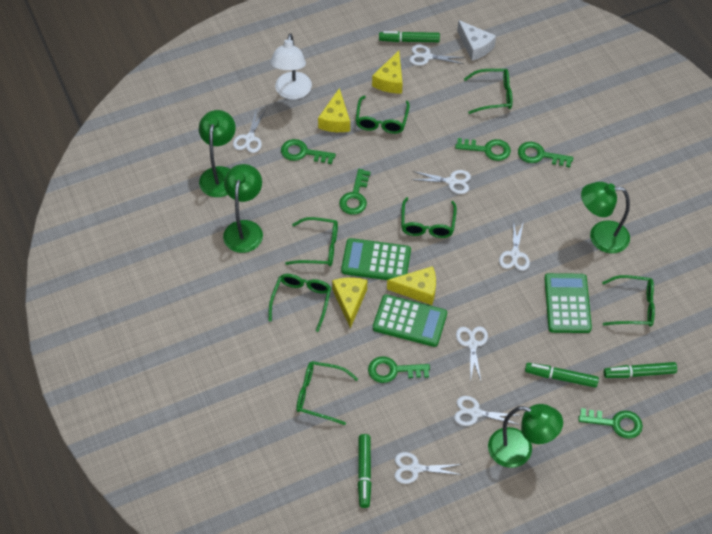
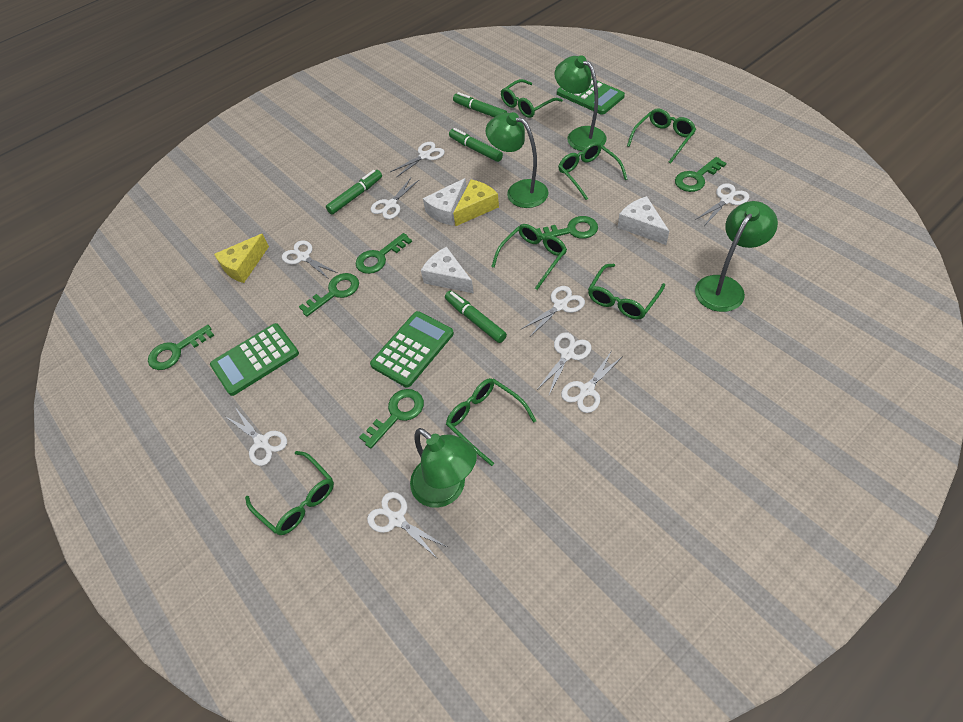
white cheese: 1 -> 3
white lamp: 1 -> 0
white scissors: 7 -> 9
yellow cheese: 4 -> 2

